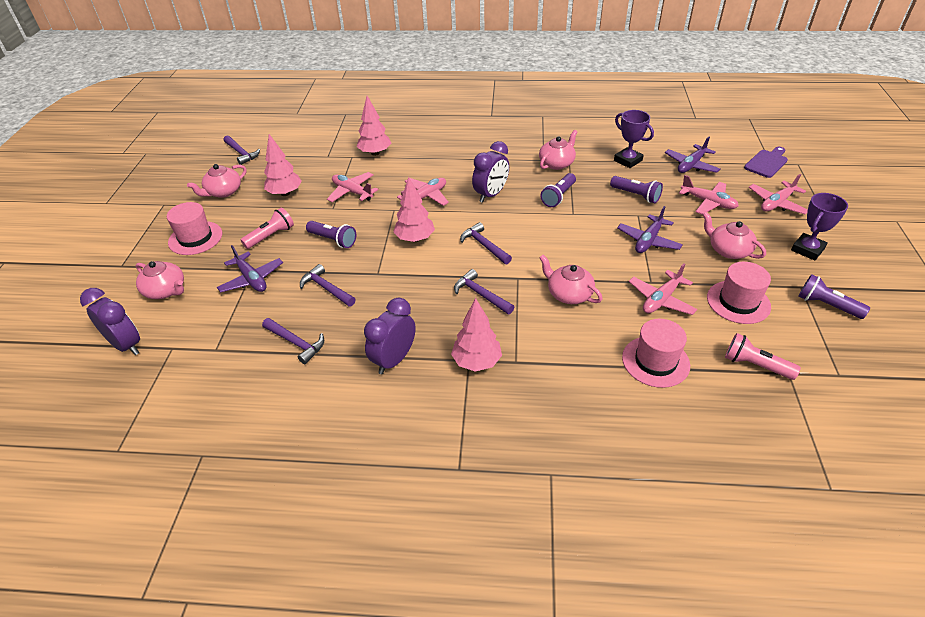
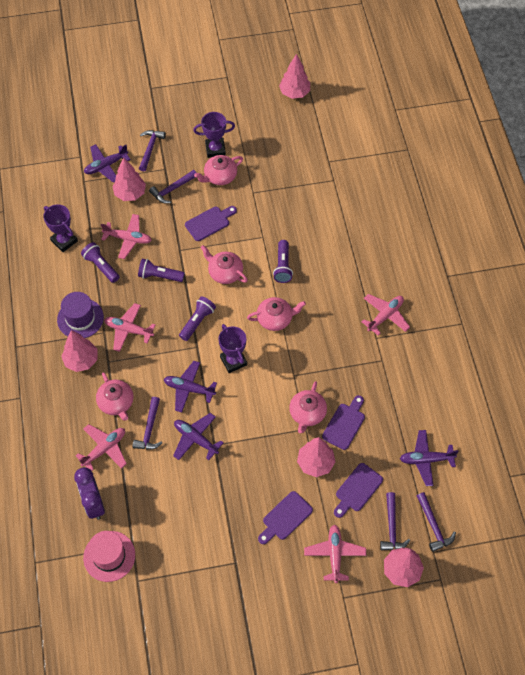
pink flashlight: 2 -> 0
pink hat: 3 -> 1
pink tree: 4 -> 5
purple clock: 3 -> 1
purple cutting board: 1 -> 4
purple hat: 0 -> 1
purple plane: 3 -> 4
purple trophy: 2 -> 3

